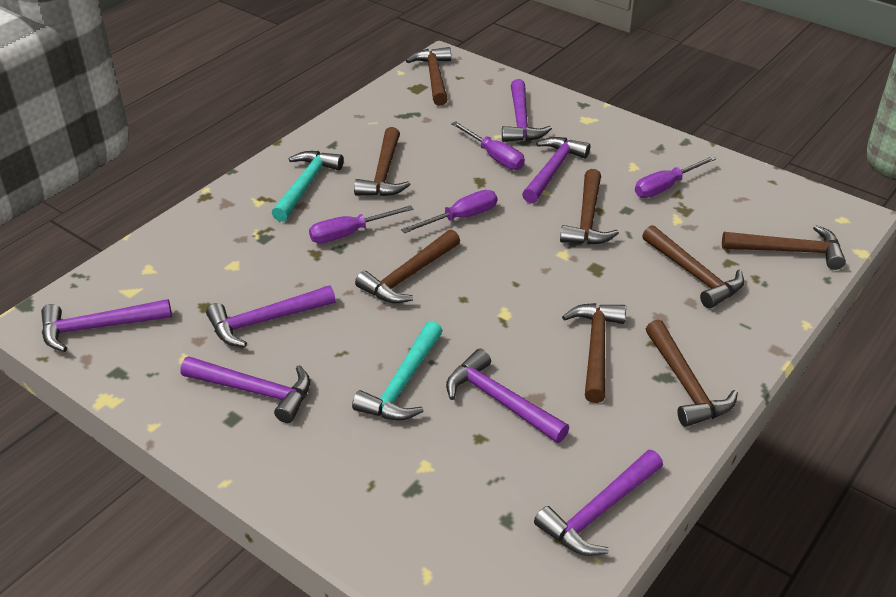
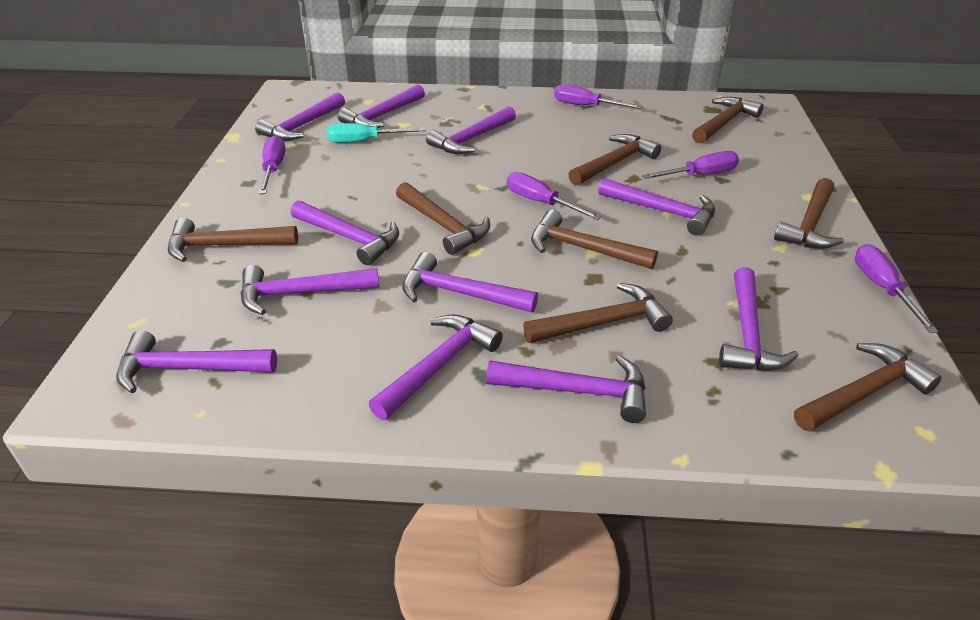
purple hammer: 7 -> 11
purple screwdriver: 4 -> 5
turquoise hammer: 2 -> 0
turquoise screwdriver: 0 -> 1

